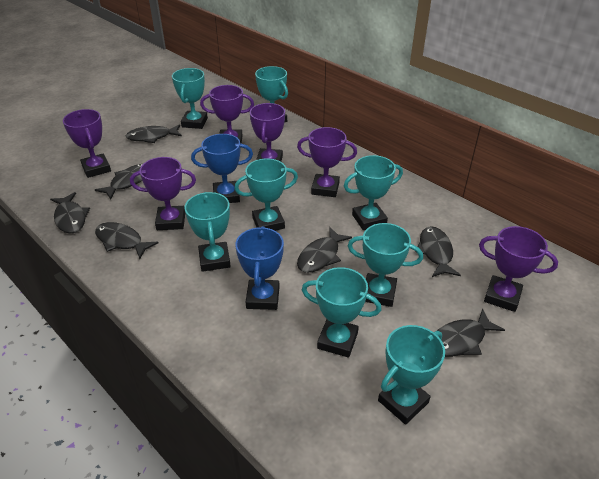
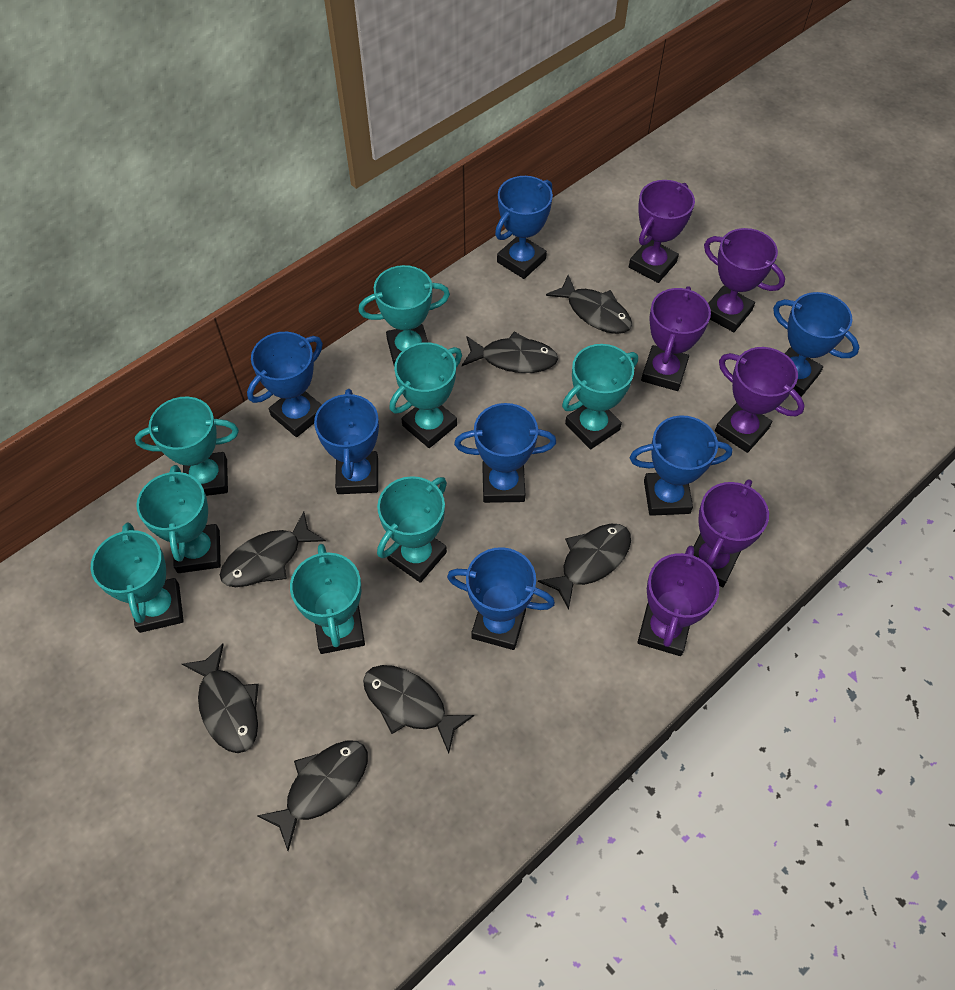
blue trophy: 2 -> 7

